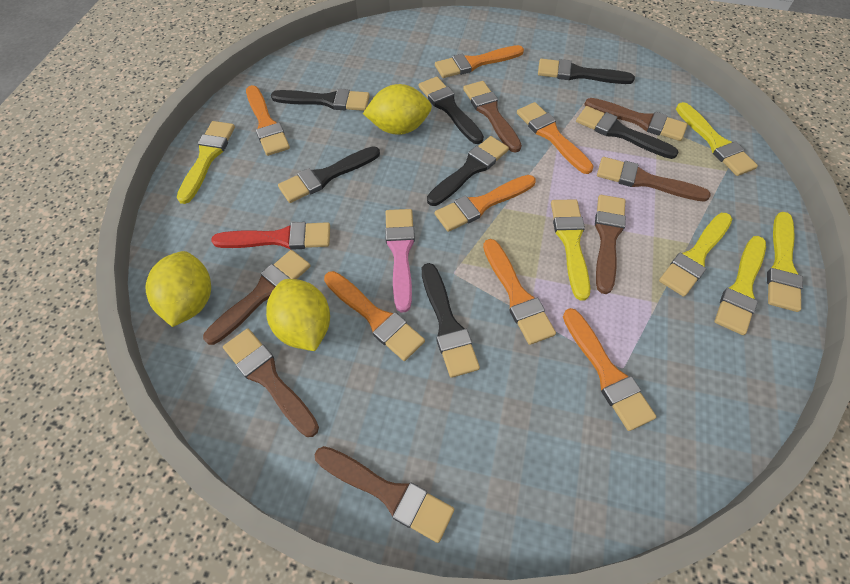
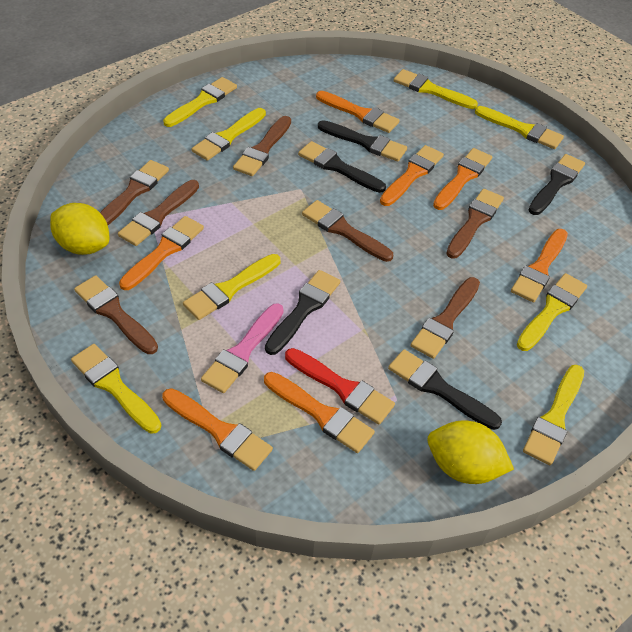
black brush: 7 -> 5
yellow brush: 6 -> 8
yellow lemon: 3 -> 2

